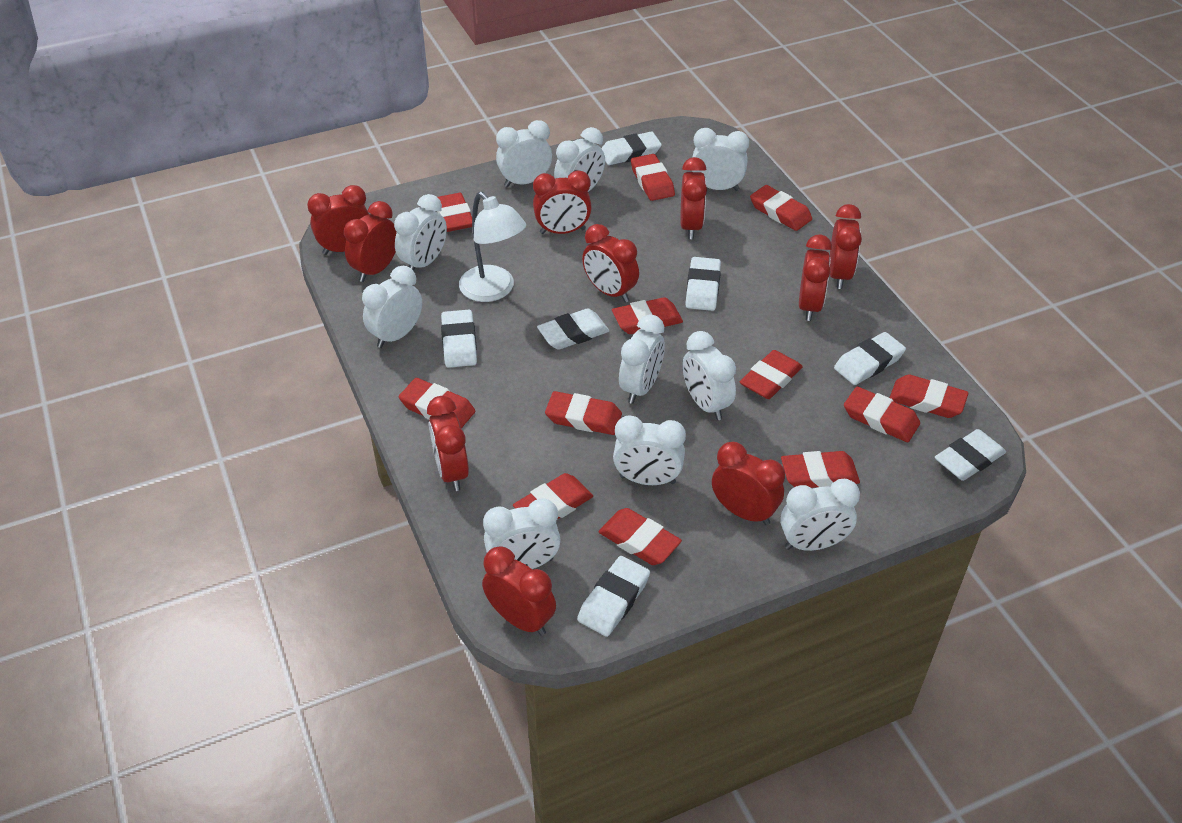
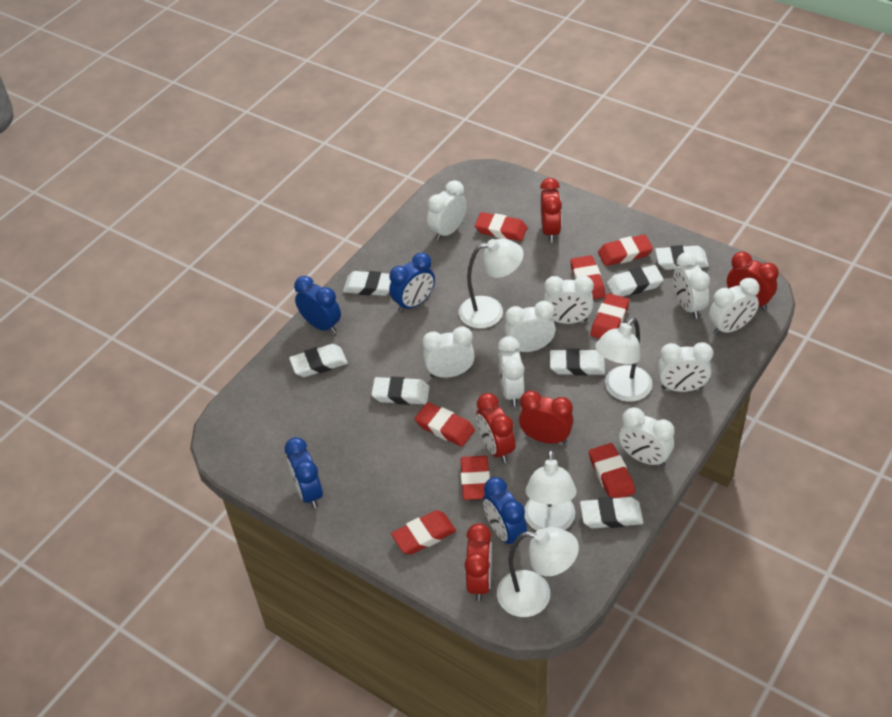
blue clock: 0 -> 4
red clock: 10 -> 5
red eraser: 12 -> 8
white clock: 10 -> 9
white lamp: 1 -> 4

